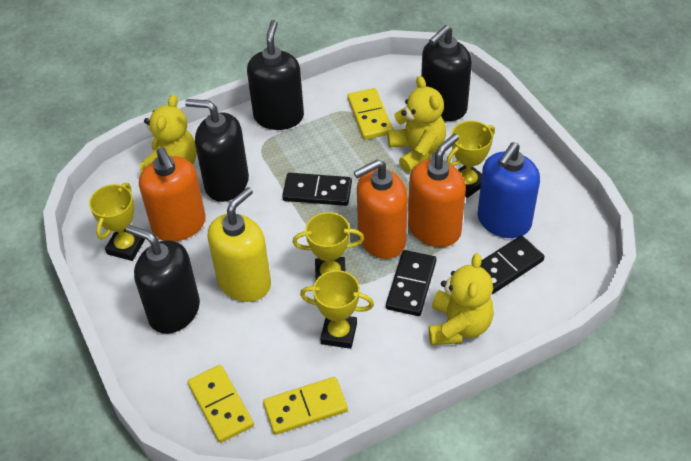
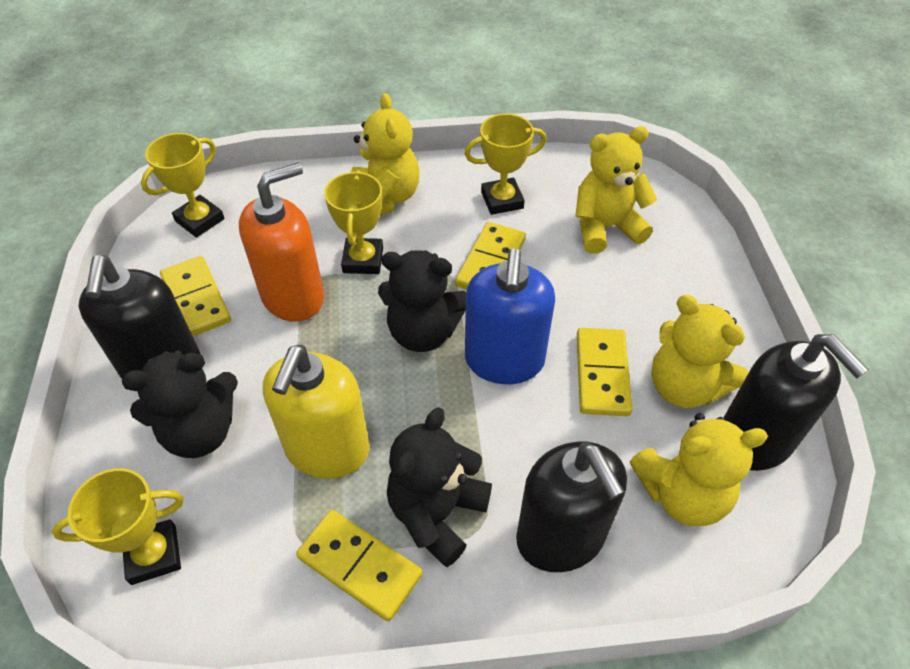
black domino: 3 -> 0
black soap dispenser: 4 -> 3
black teddy bear: 0 -> 3
orange soap dispenser: 3 -> 1
yellow domino: 3 -> 4
yellow teddy bear: 3 -> 4

